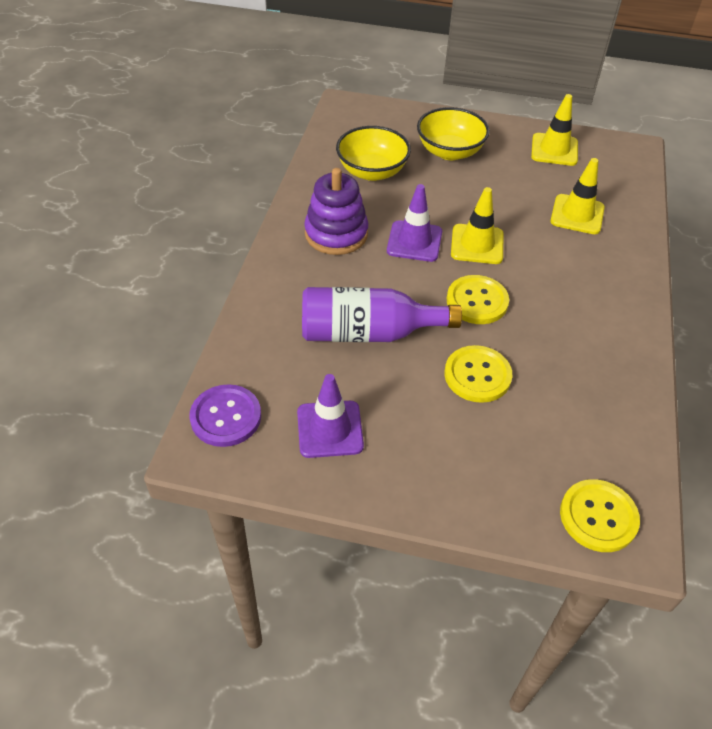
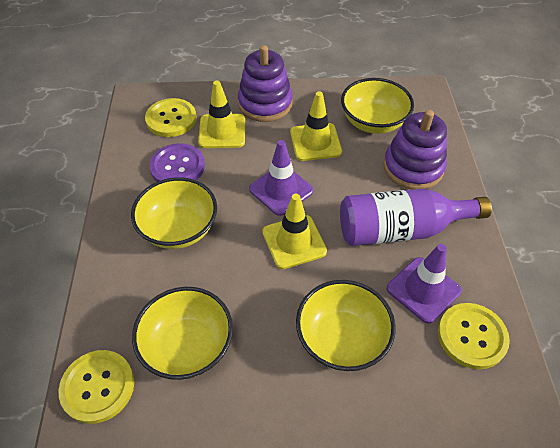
purple stacking toy: 1 -> 2
yellow bowl: 2 -> 4

